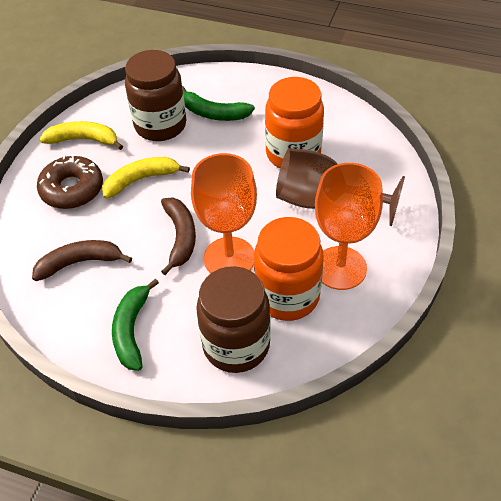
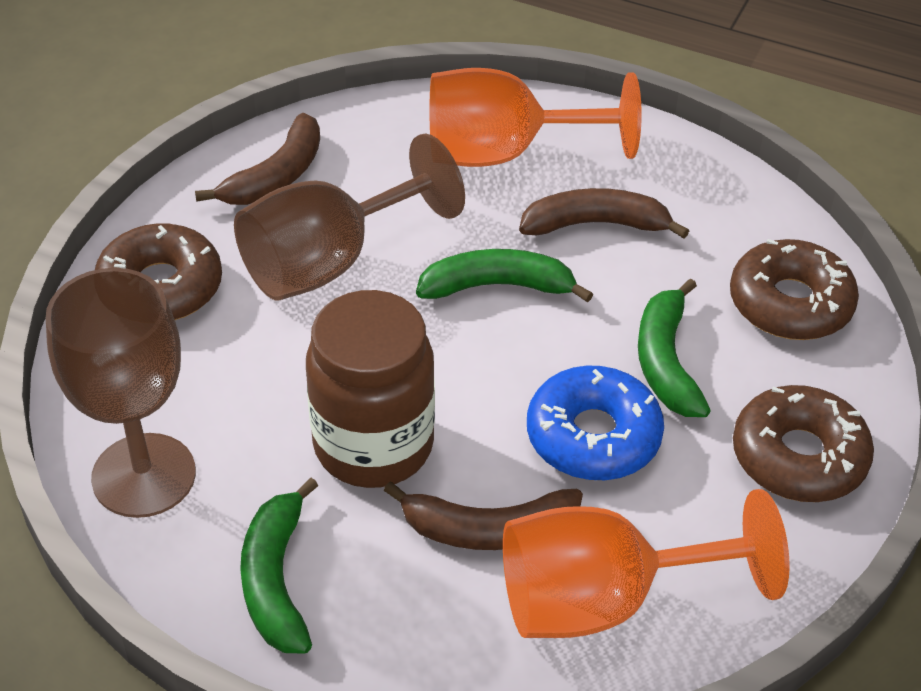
blue donut: 0 -> 1
brown banana: 2 -> 3
brown donut: 1 -> 3
brown goblet: 1 -> 2
brown jar: 2 -> 1
green banana: 2 -> 3
orange jar: 2 -> 0
yellow banana: 2 -> 0

